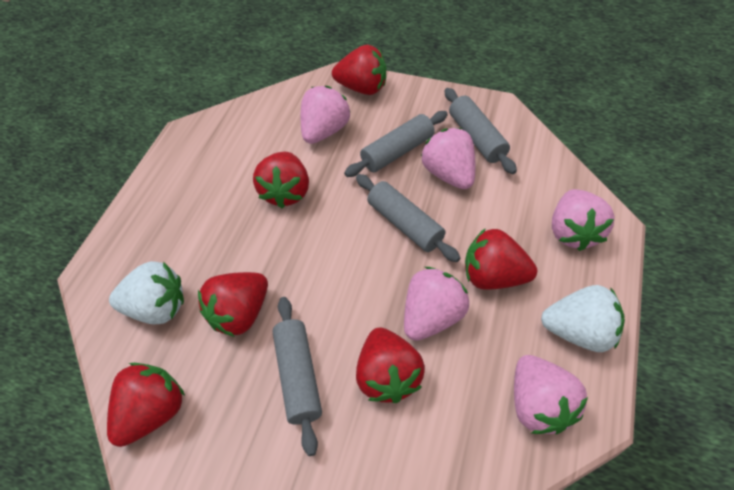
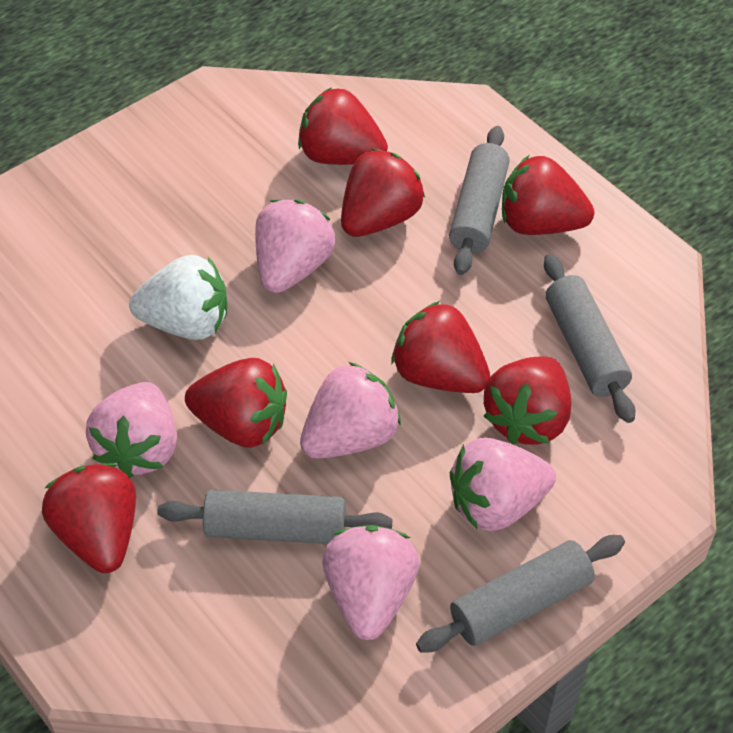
red strawberry: 6 -> 7
white strawberry: 2 -> 1

